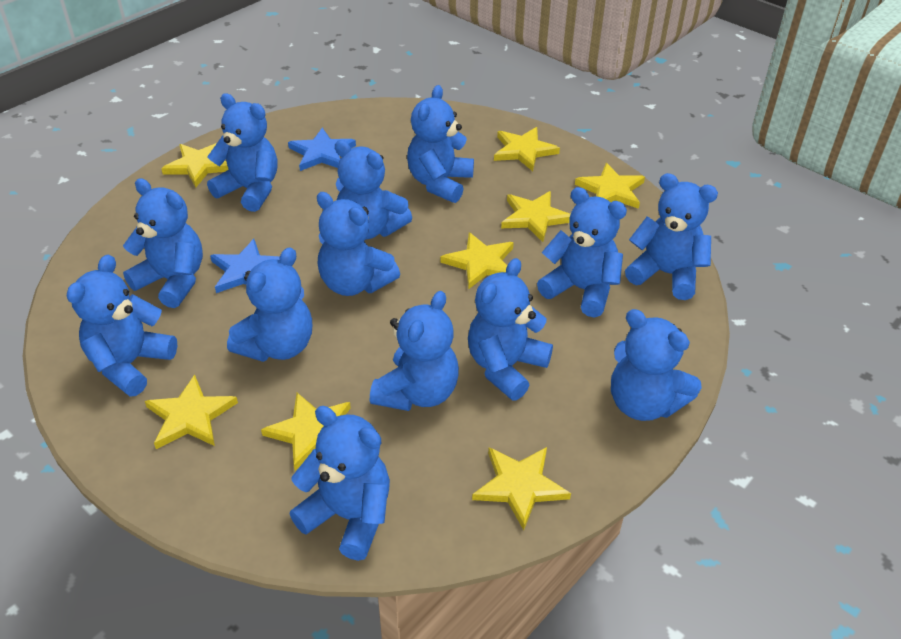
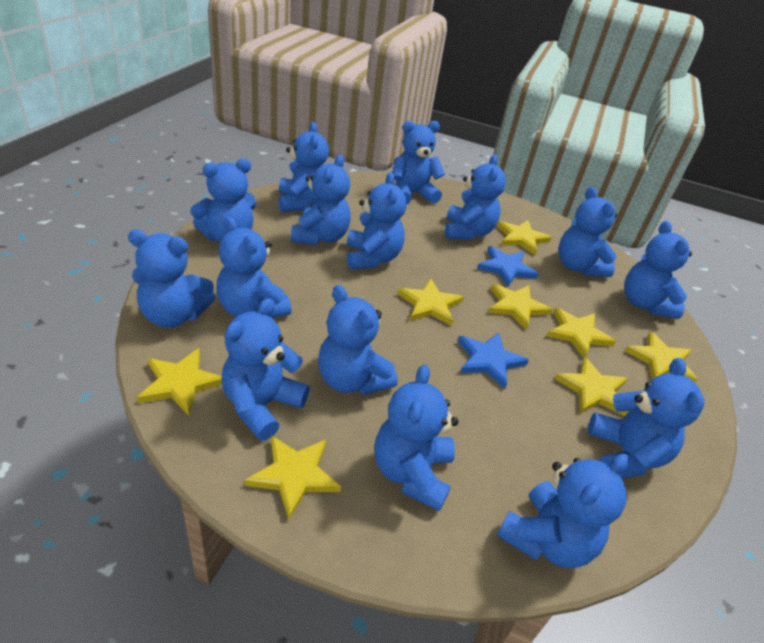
blue teddy bear: 13 -> 15

